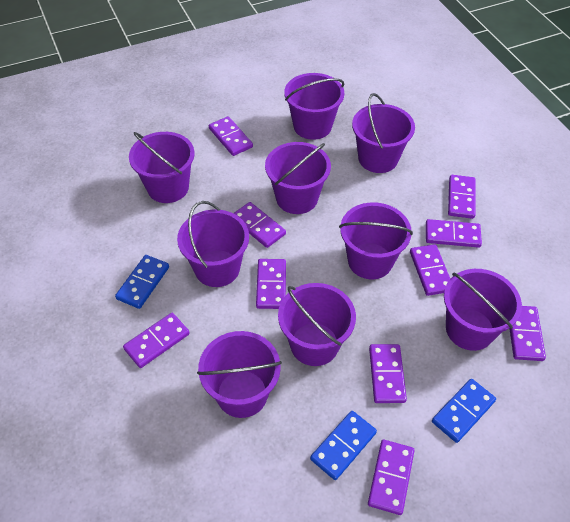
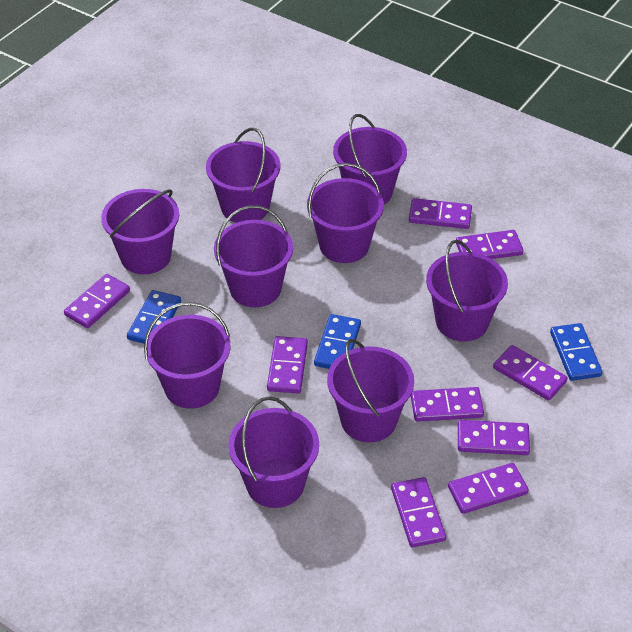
purple domino: 10 -> 9

